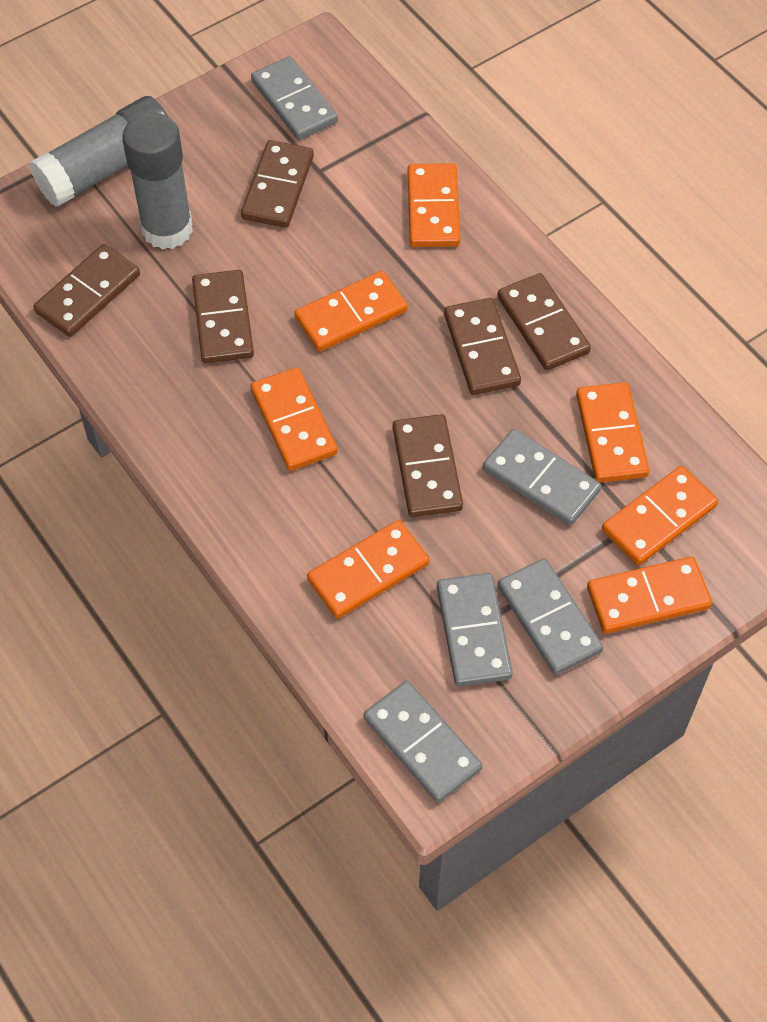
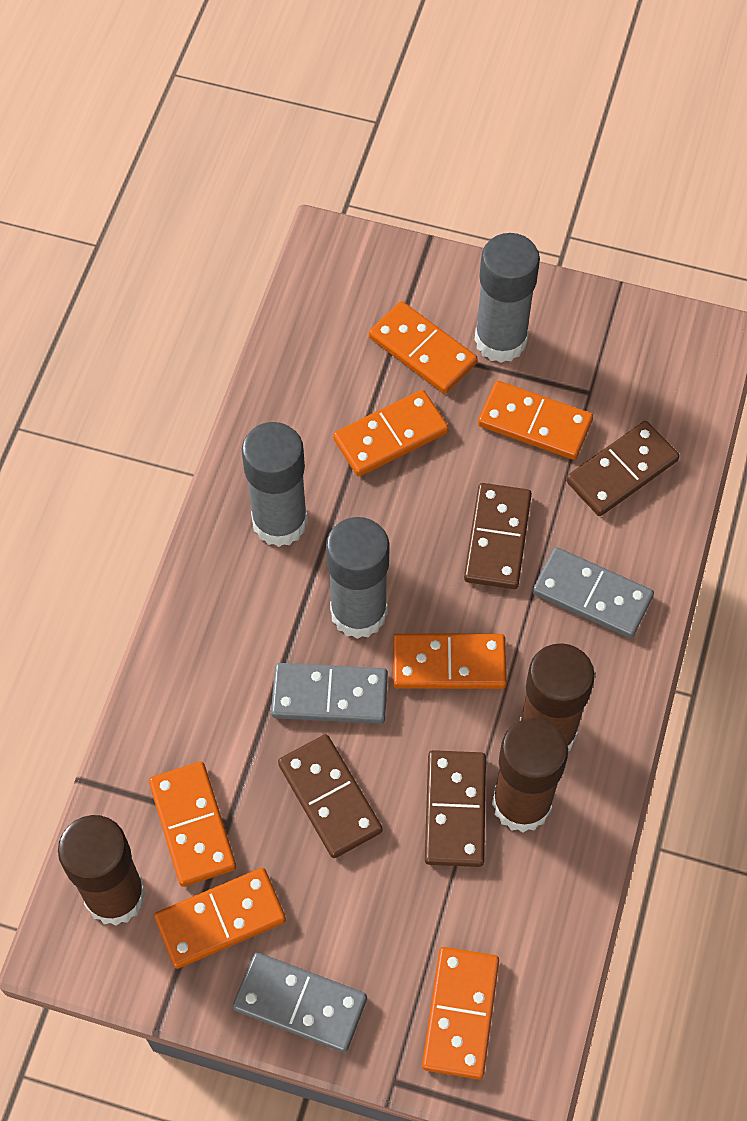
brown domino: 6 -> 4
brown glue stick: 0 -> 3
grey domino: 5 -> 3
grey glue stick: 2 -> 3

